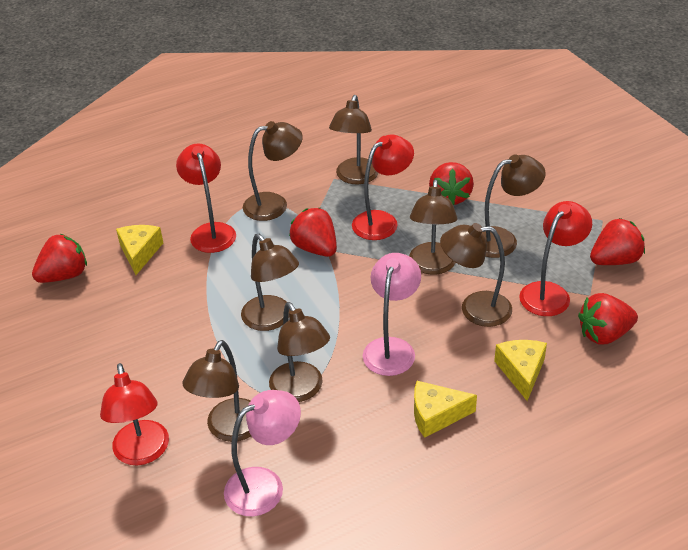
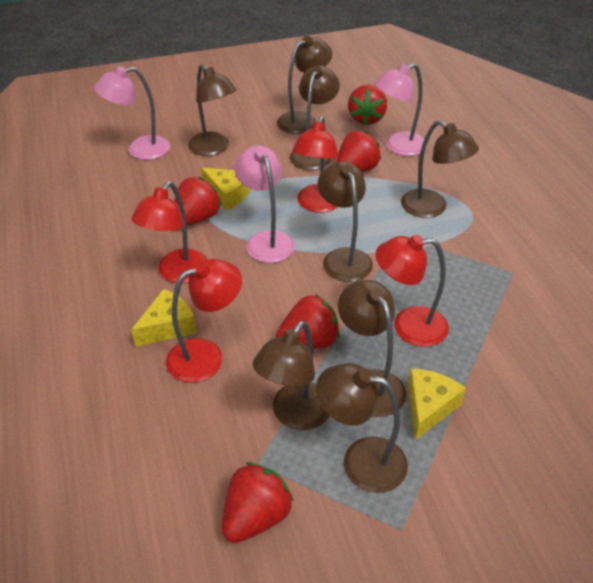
pink lamp: 2 -> 3

